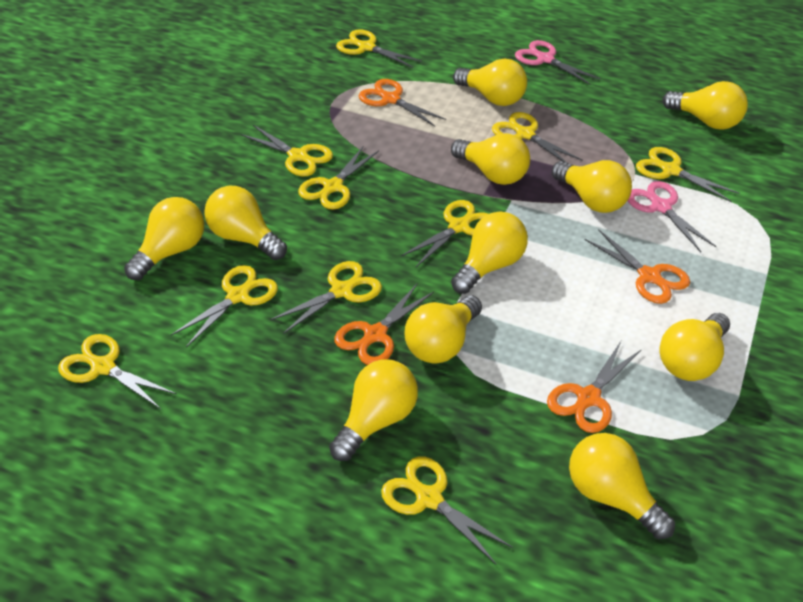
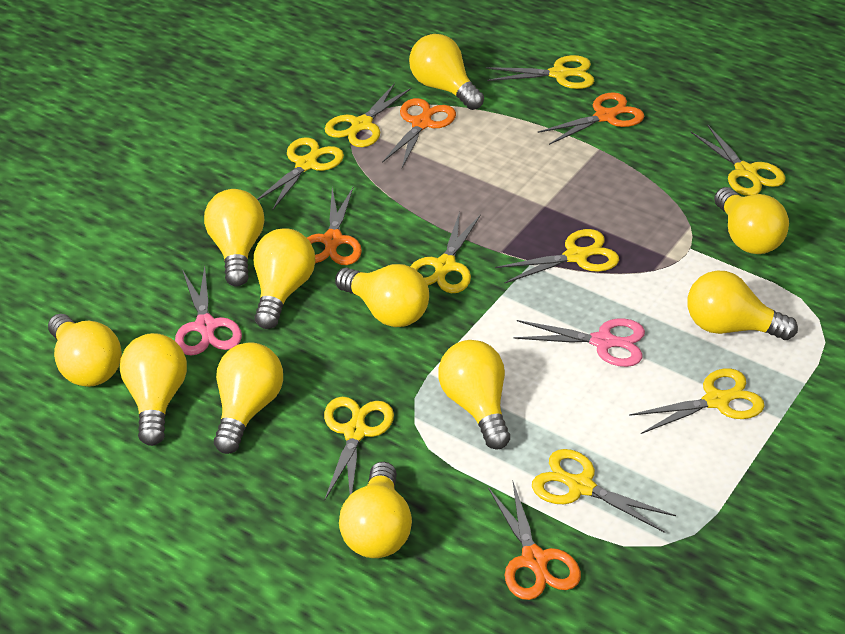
yellow scissors: 10 -> 9

